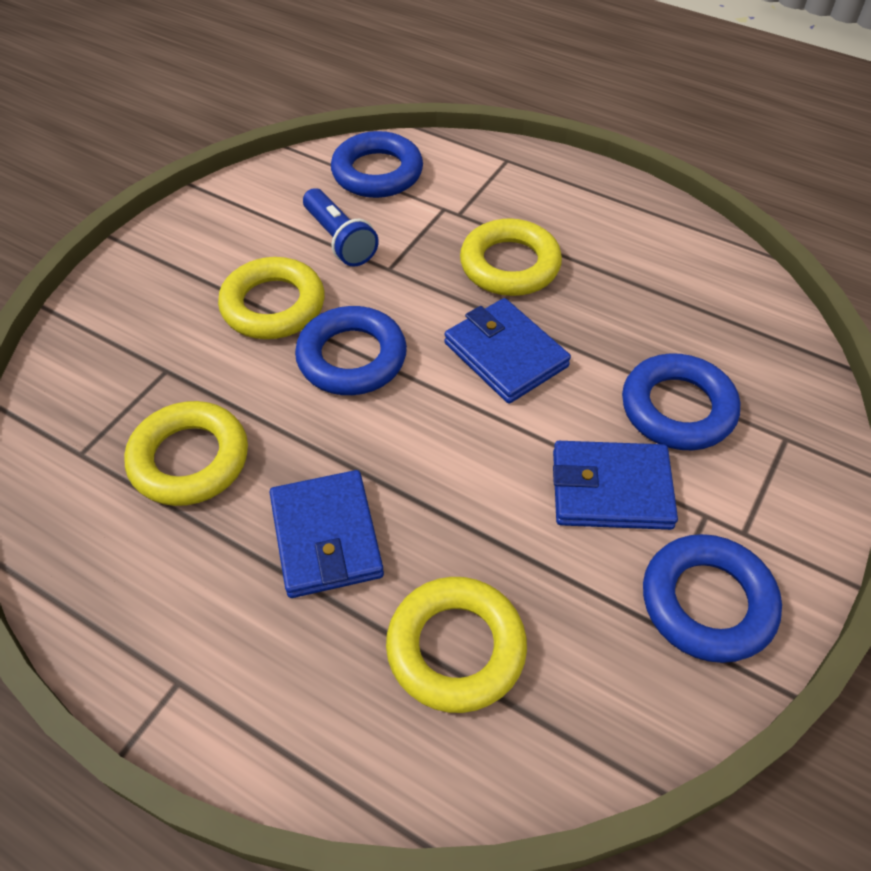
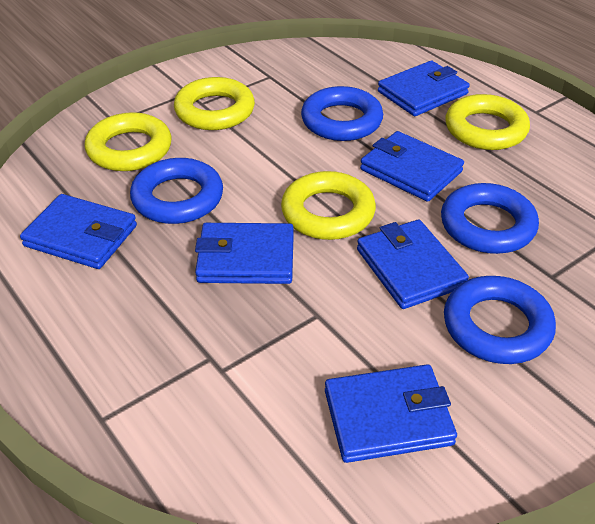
blue flashlight: 1 -> 0
blue wallet: 3 -> 6

